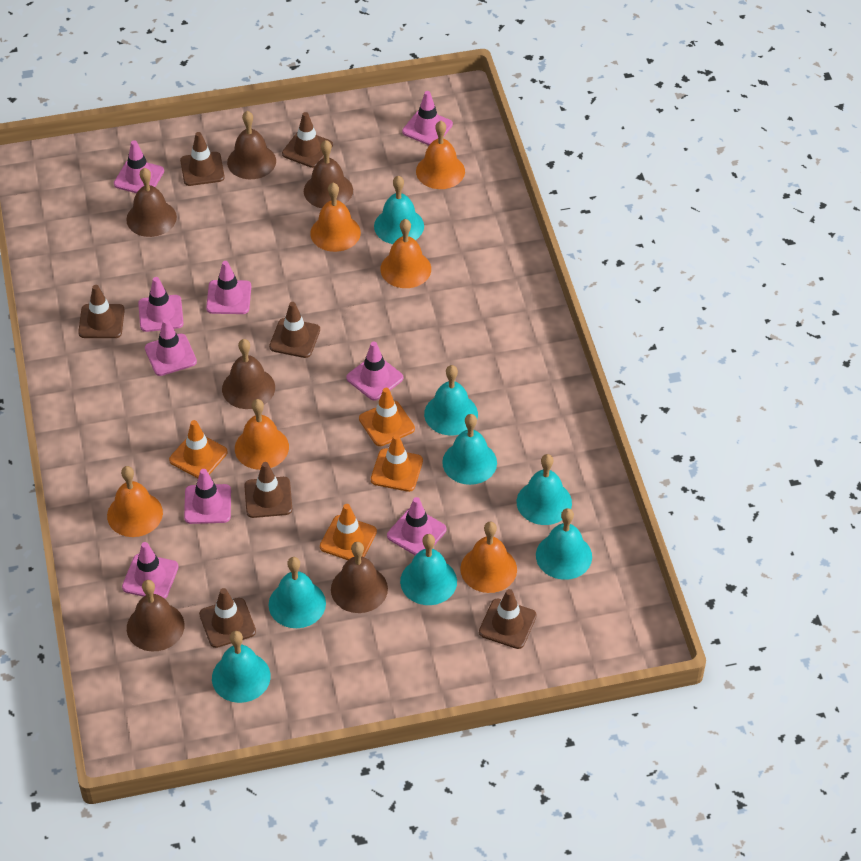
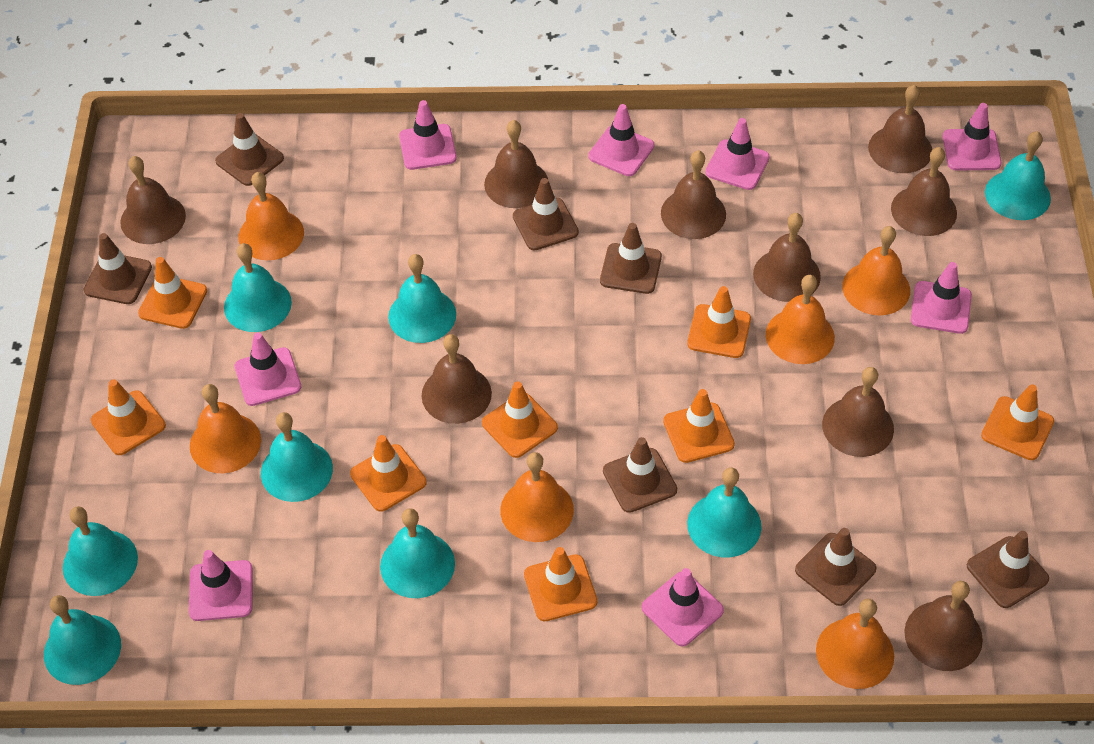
brown bell: 6 -> 9
orange traffic cone: 4 -> 8
pink traffic cone: 9 -> 8

